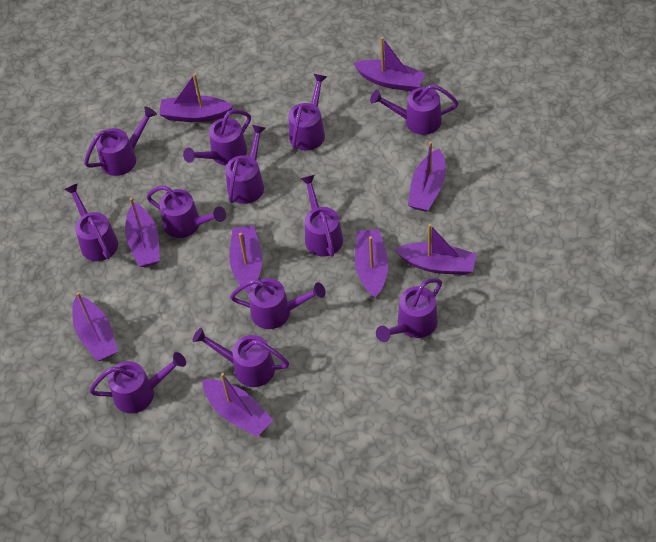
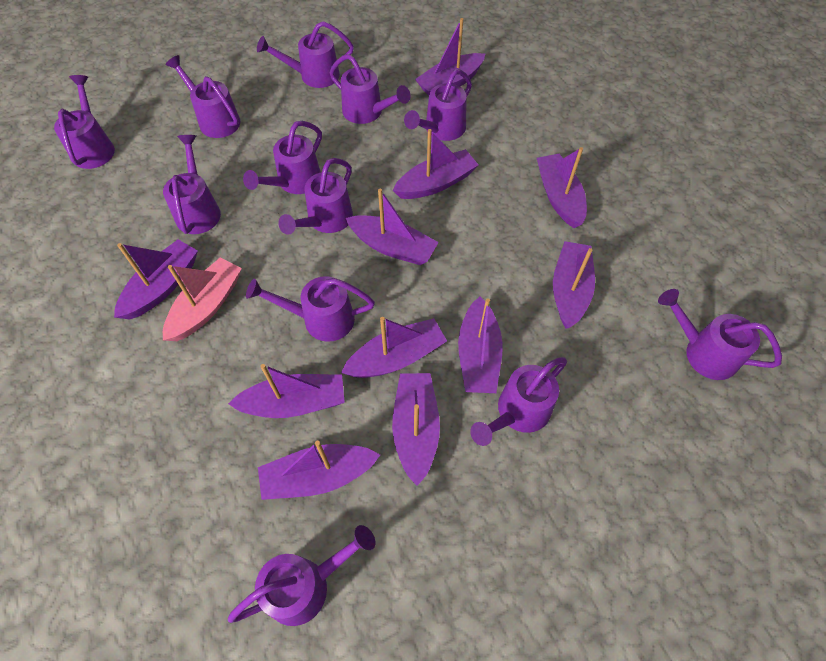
pink boat: 0 -> 1
purple boat: 9 -> 11

